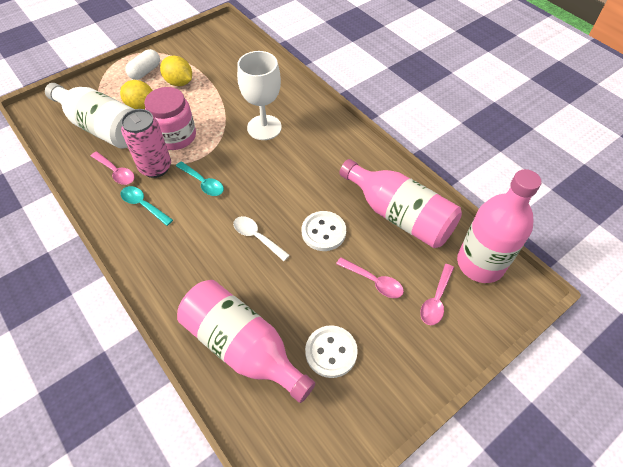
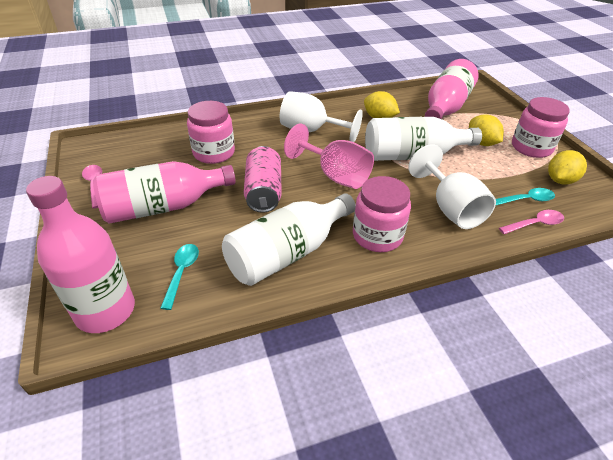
pink goblet: 0 -> 1
pink jar: 1 -> 3
pink spoon: 3 -> 2
white bottle: 1 -> 2
white button: 2 -> 0
white capsule: 1 -> 0
white goblet: 1 -> 2
white spoon: 1 -> 0
yellow lemon: 2 -> 3

